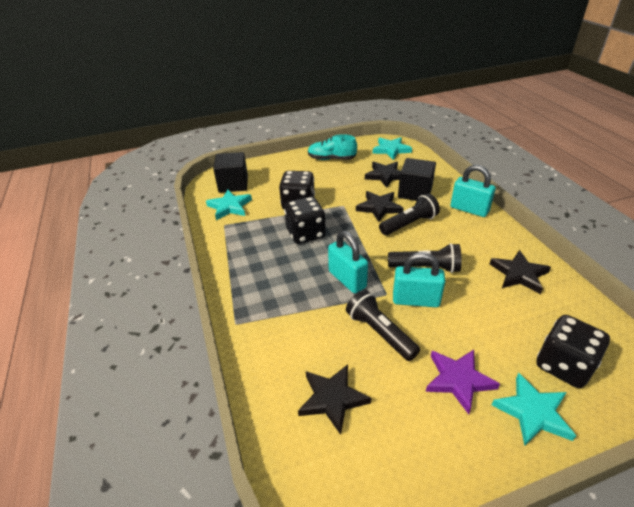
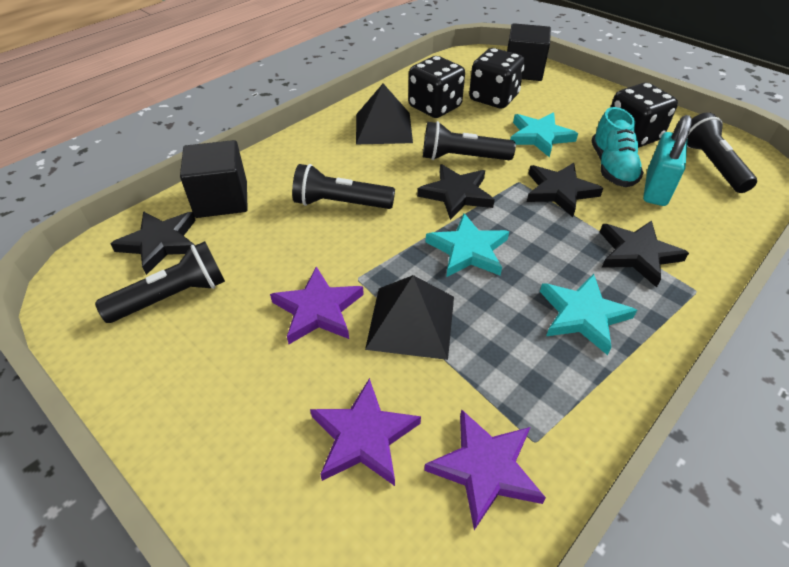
black flashlight: 3 -> 4
black pyramid: 0 -> 2
purple star: 1 -> 3
turquoise padlock: 3 -> 1

